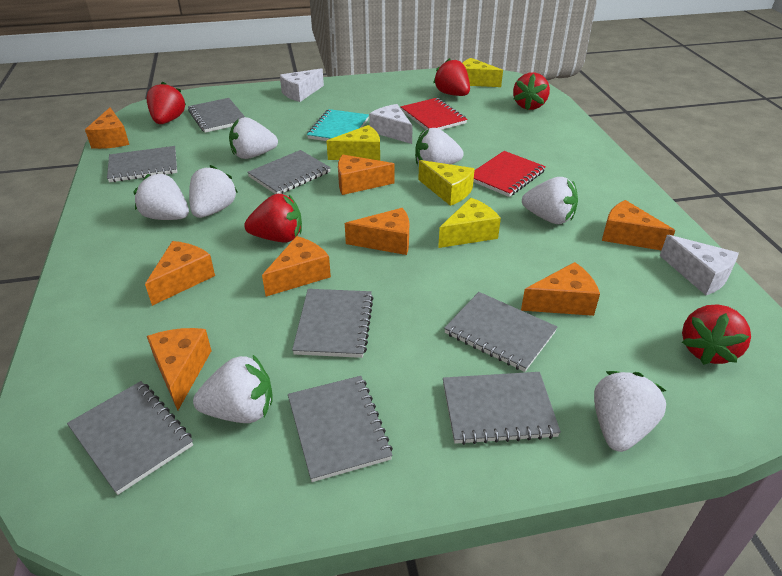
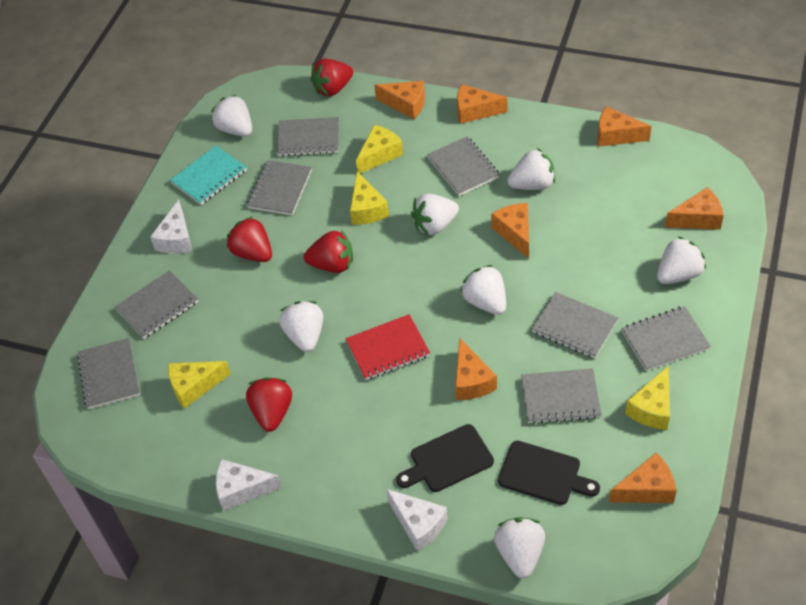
black cutting board: 0 -> 2
orange cheese: 8 -> 7
red notebook: 2 -> 1
red strawberry: 5 -> 4

